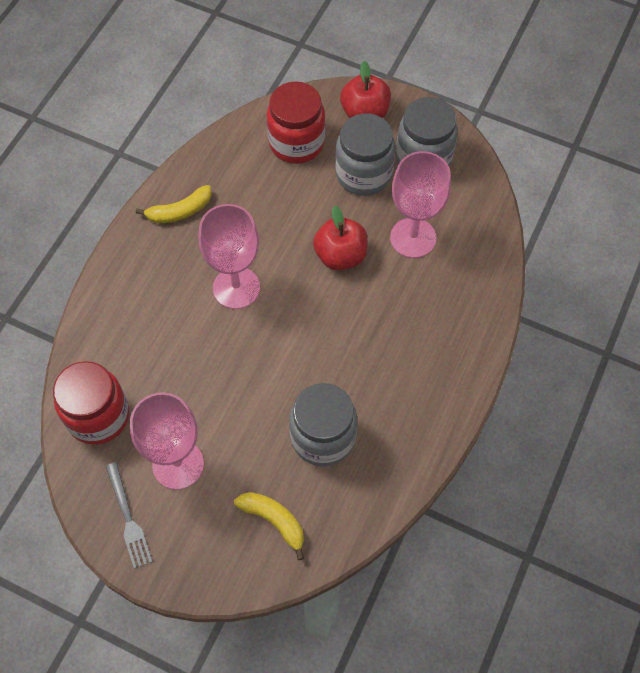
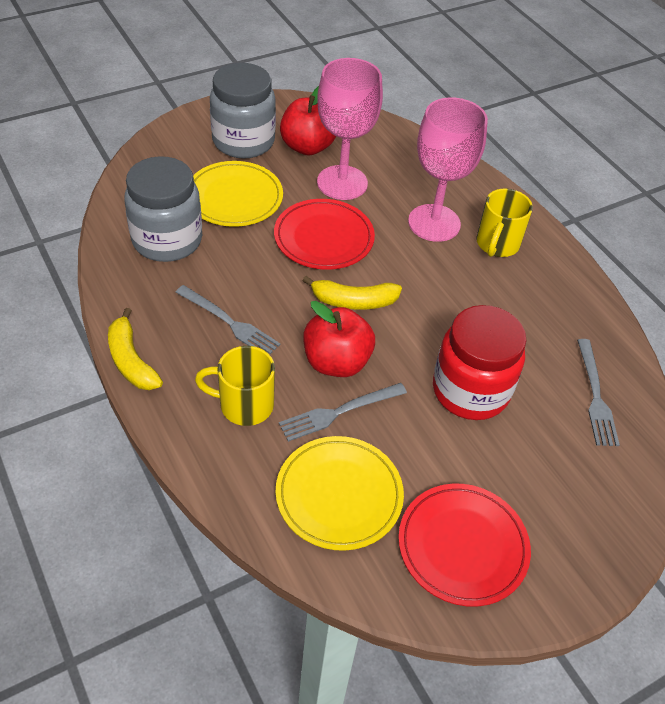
grey fork: 1 -> 3
grey jar: 3 -> 2
pink goblet: 3 -> 2
red jar: 2 -> 1
red plate: 0 -> 2
yellow mug: 0 -> 2
yellow plate: 0 -> 2

